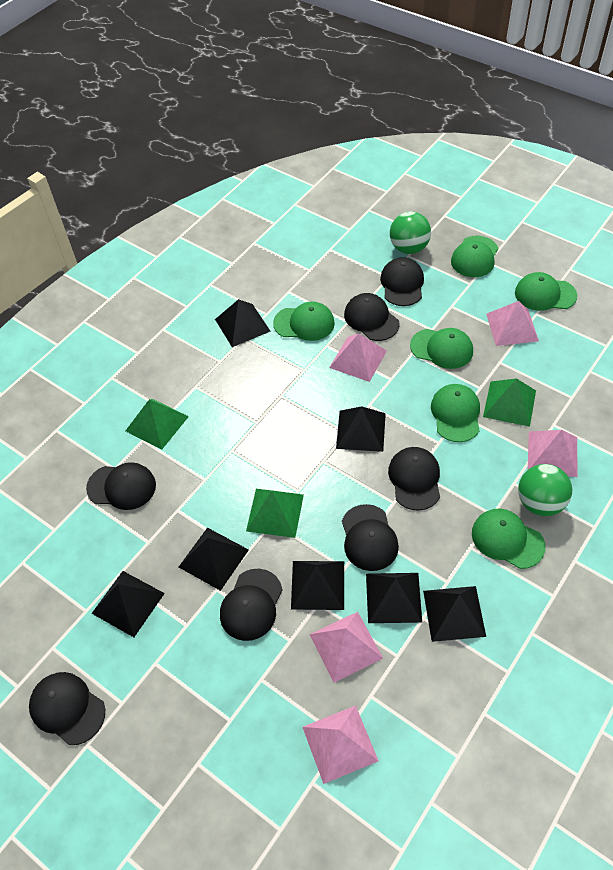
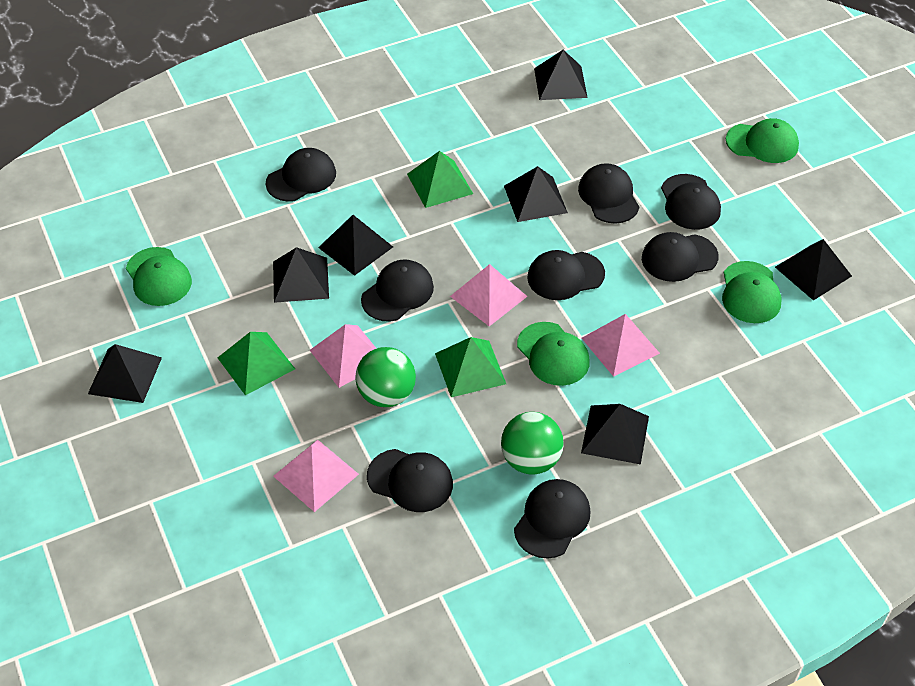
black cap: 7 -> 8
green cap: 6 -> 4
pink pyramid: 5 -> 4

